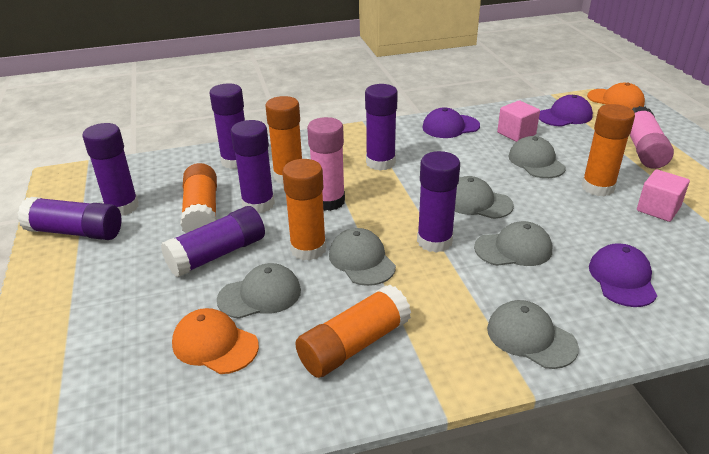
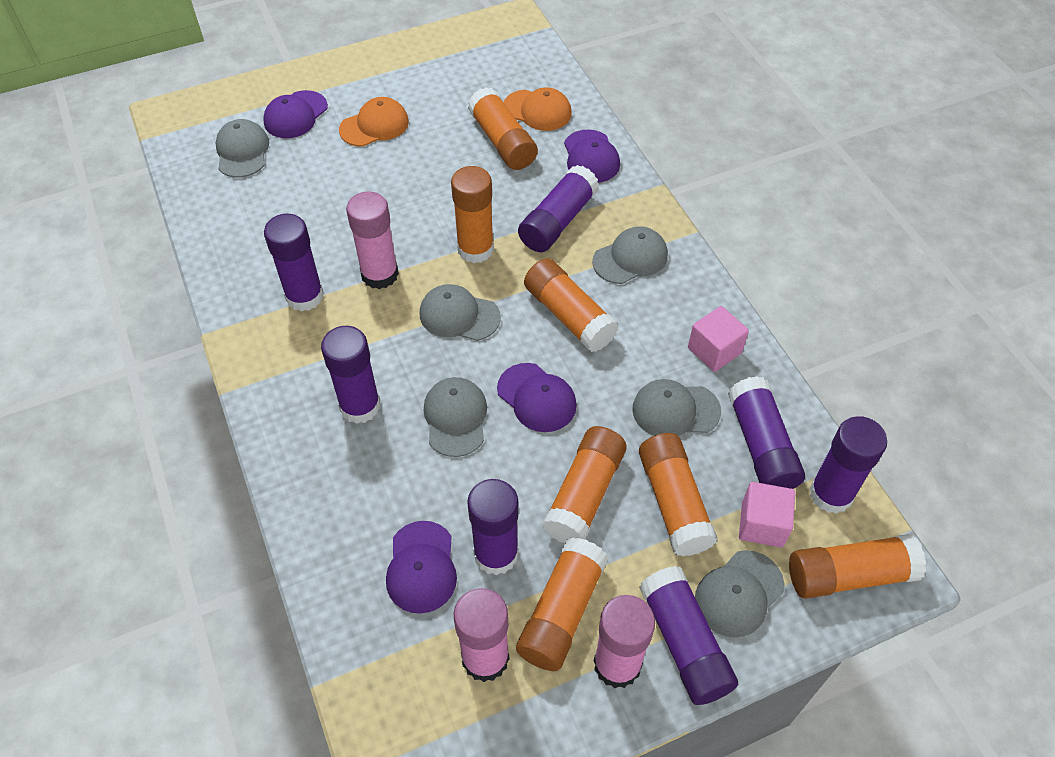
orange glue stick: 5 -> 7
pink glue stick: 2 -> 3
purple cap: 3 -> 4

